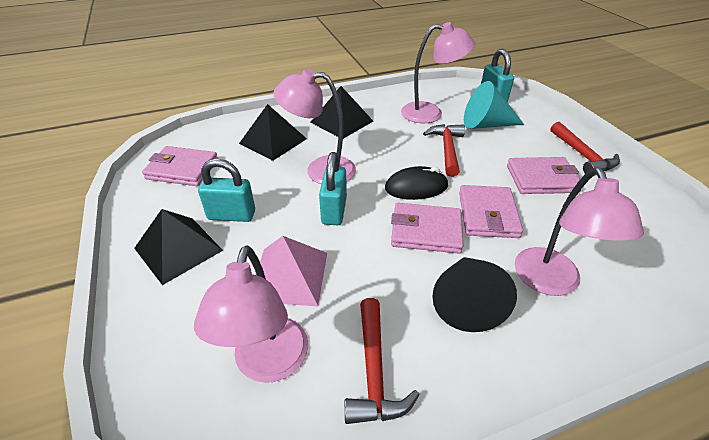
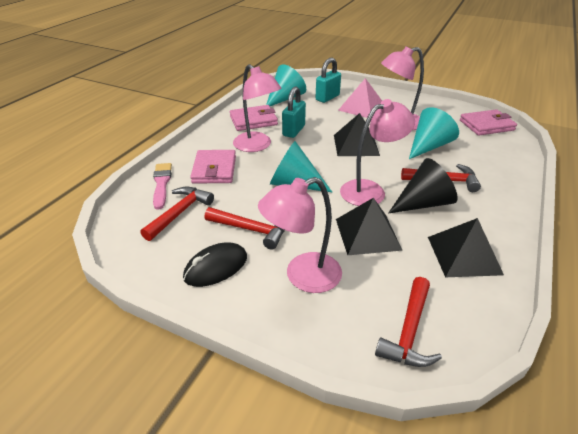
pink brush: 0 -> 1
pink wallet: 4 -> 3
red hammer: 3 -> 4
turquoise cone: 1 -> 3
turquoise padlock: 3 -> 2

